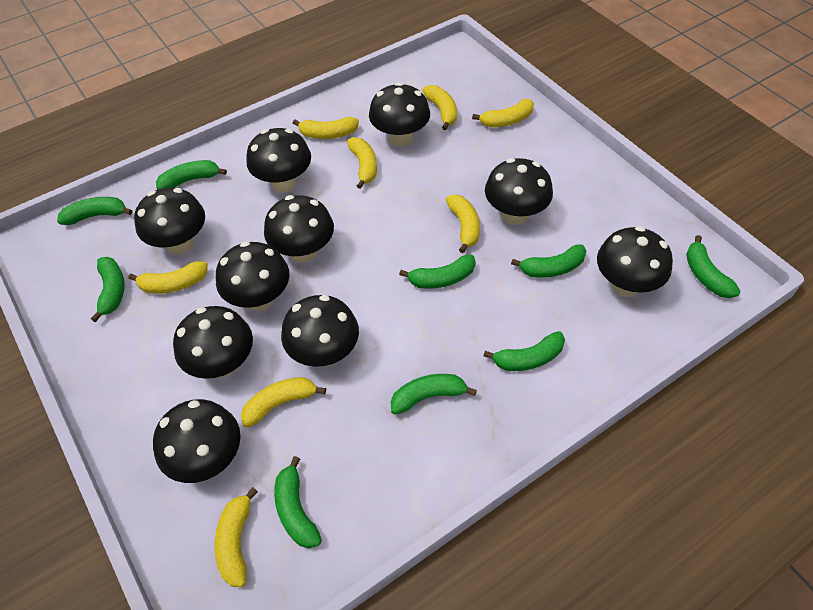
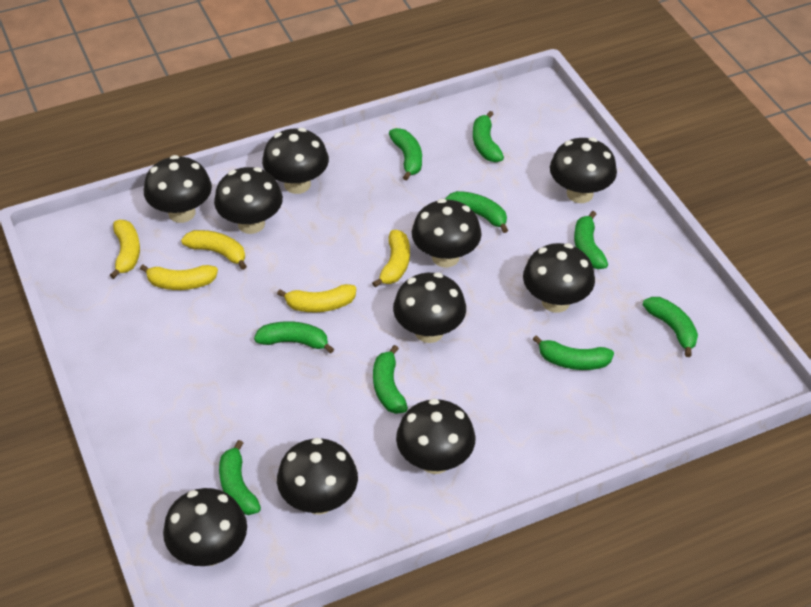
yellow banana: 8 -> 5

